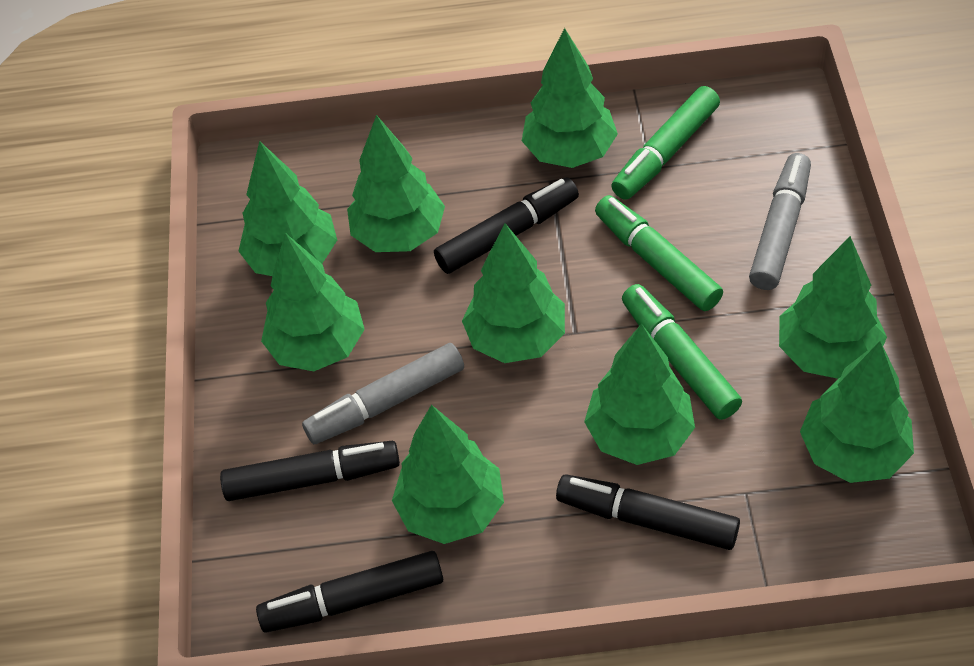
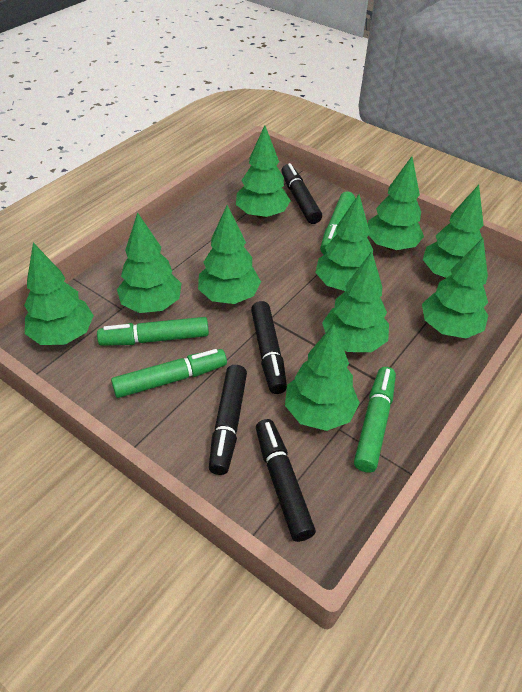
green marker: 3 -> 4
green tree: 9 -> 10
grey marker: 2 -> 0

